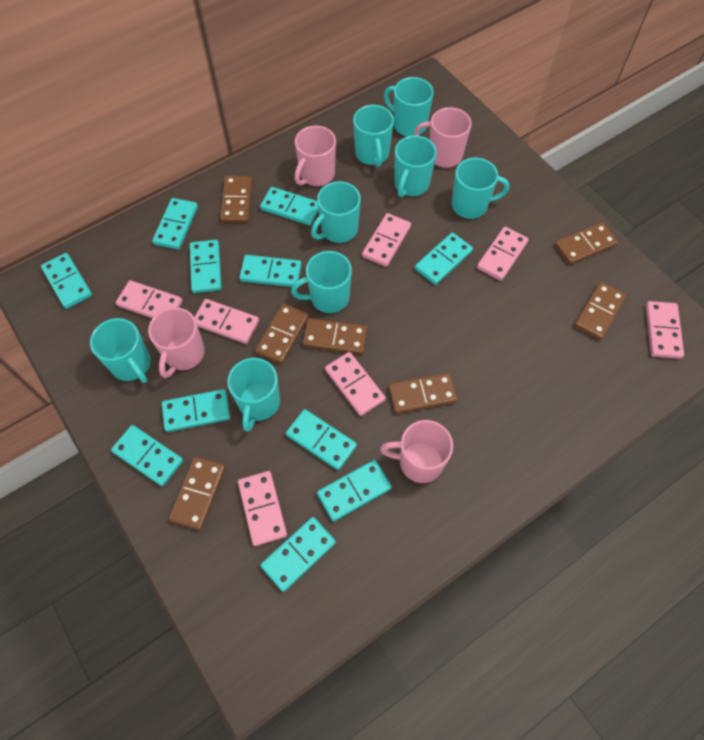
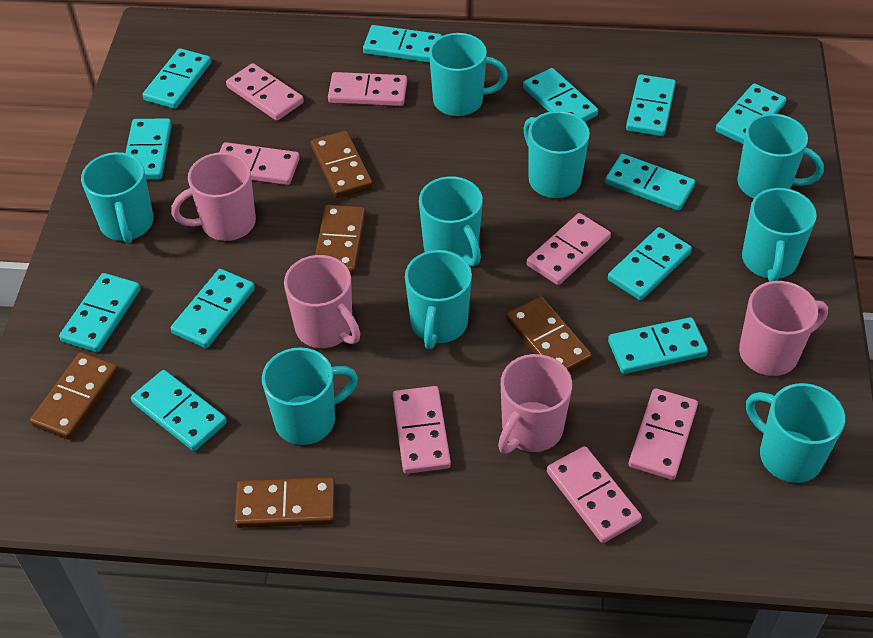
brown domino: 7 -> 5
turquoise domino: 11 -> 12
turquoise mug: 8 -> 9

